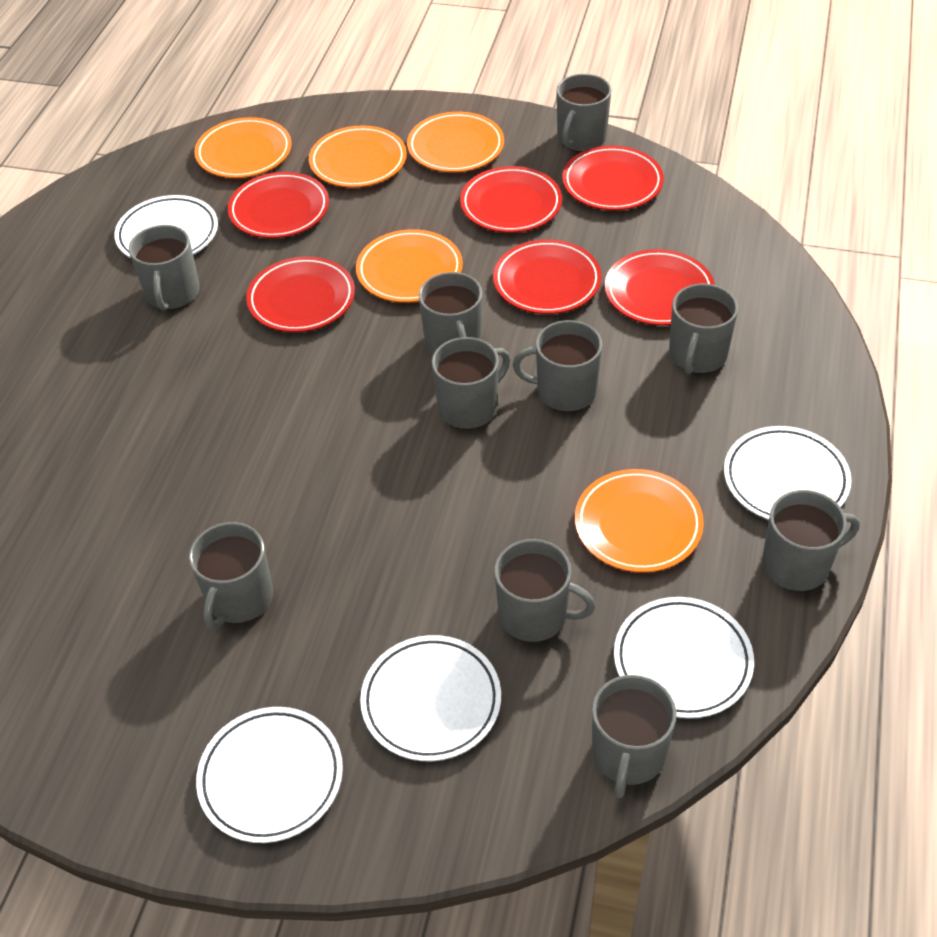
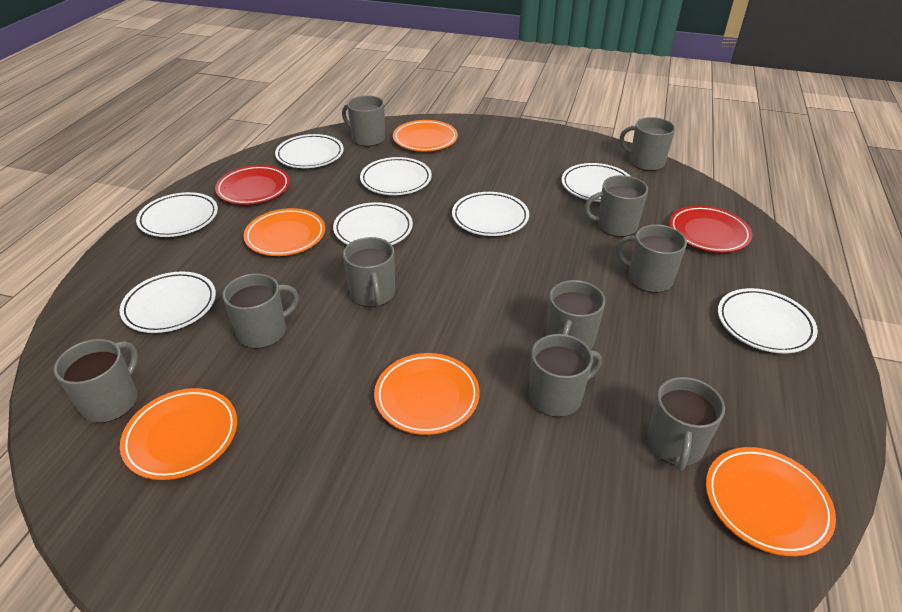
red plate: 6 -> 2
white plate: 5 -> 8

